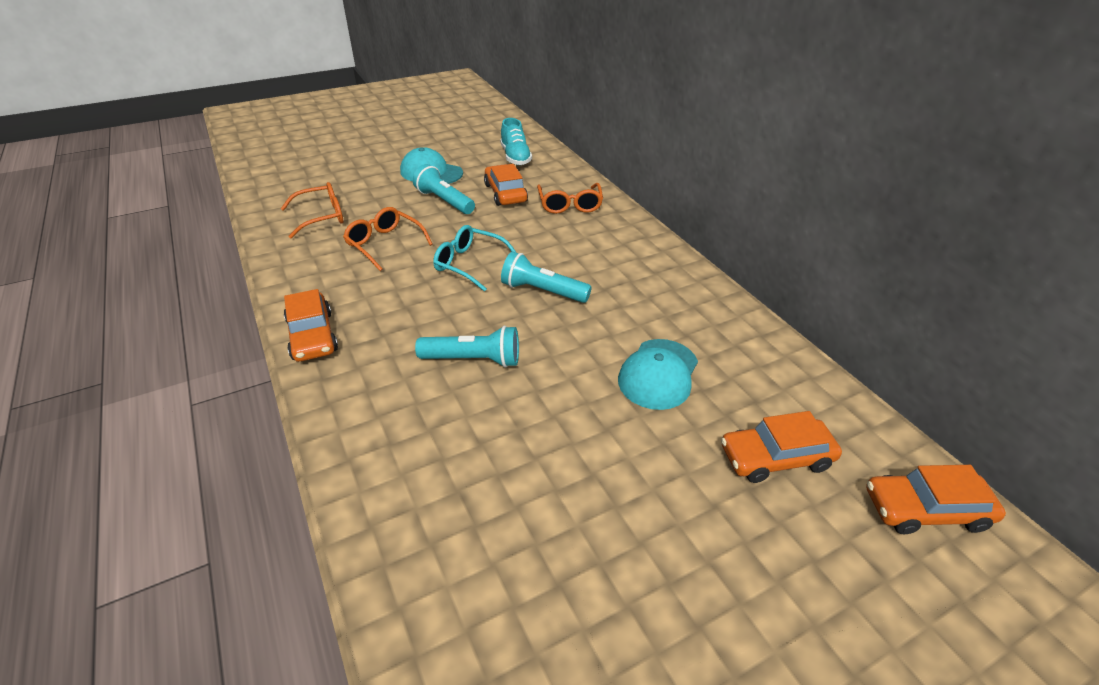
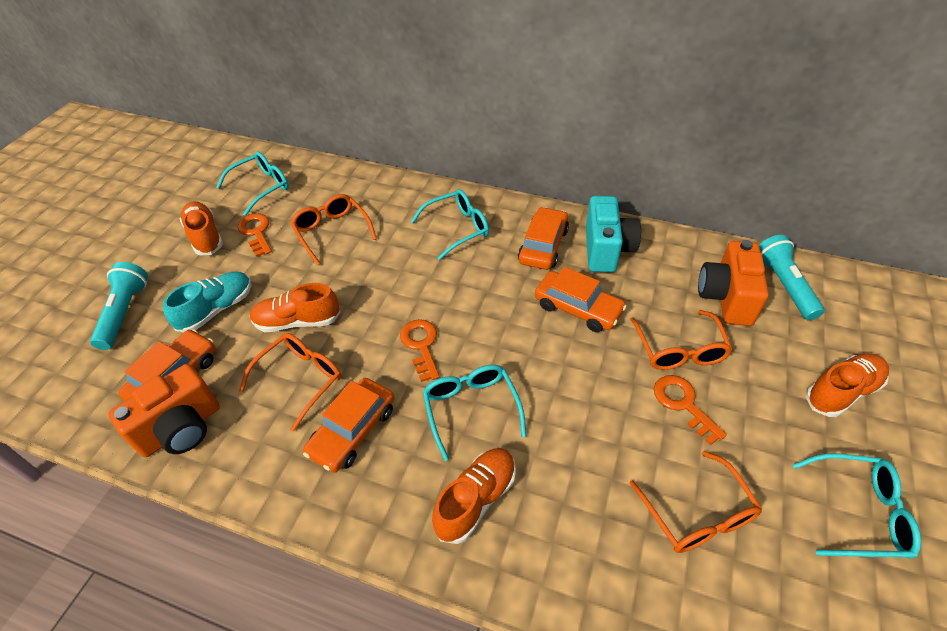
orange camera: 0 -> 2
orange glasses: 3 -> 4
orange key: 0 -> 3
orange shoe: 0 -> 4
turquoise camera: 0 -> 1
turquoise cap: 2 -> 0
turquoise flashlight: 3 -> 2
turquoise glasses: 1 -> 4

